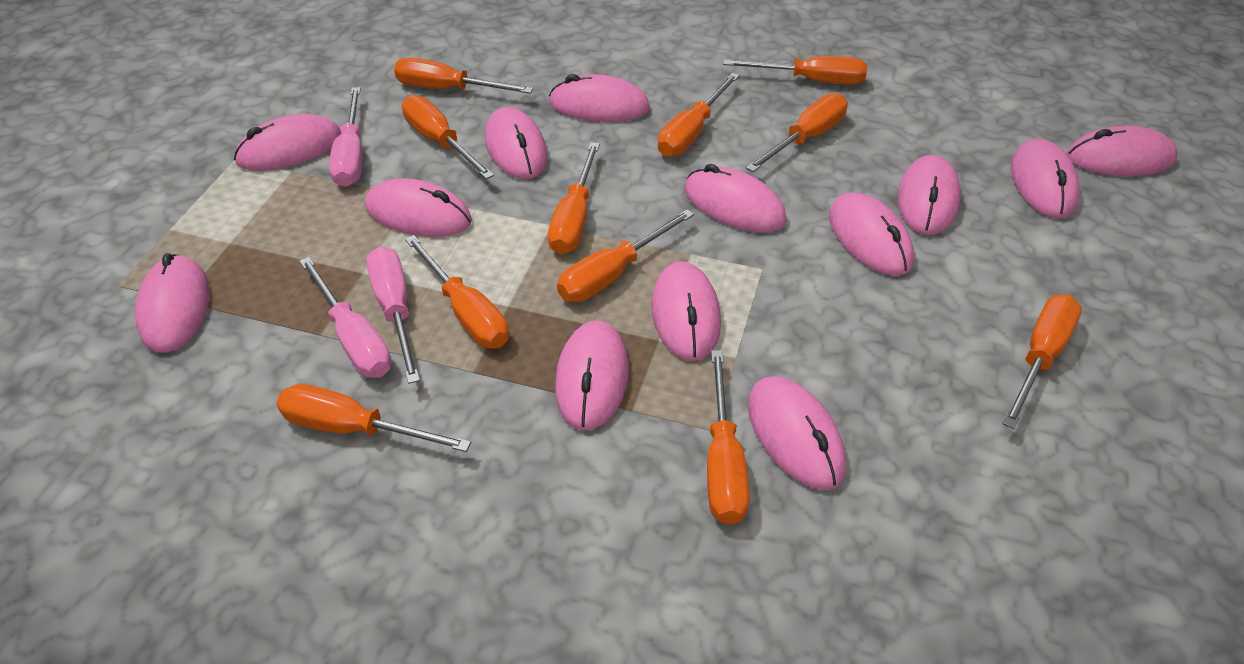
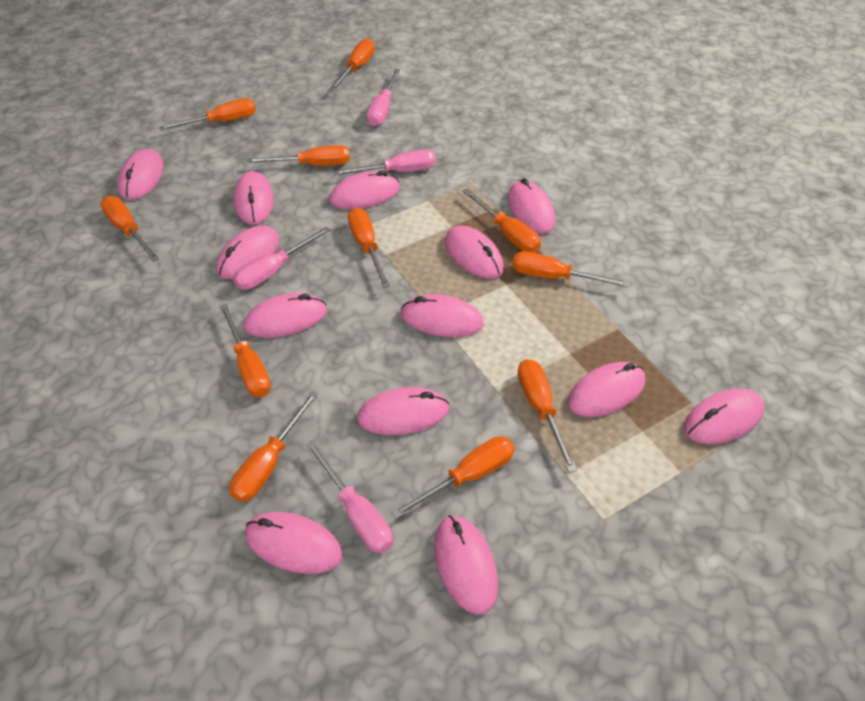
pink screwdriver: 3 -> 4

